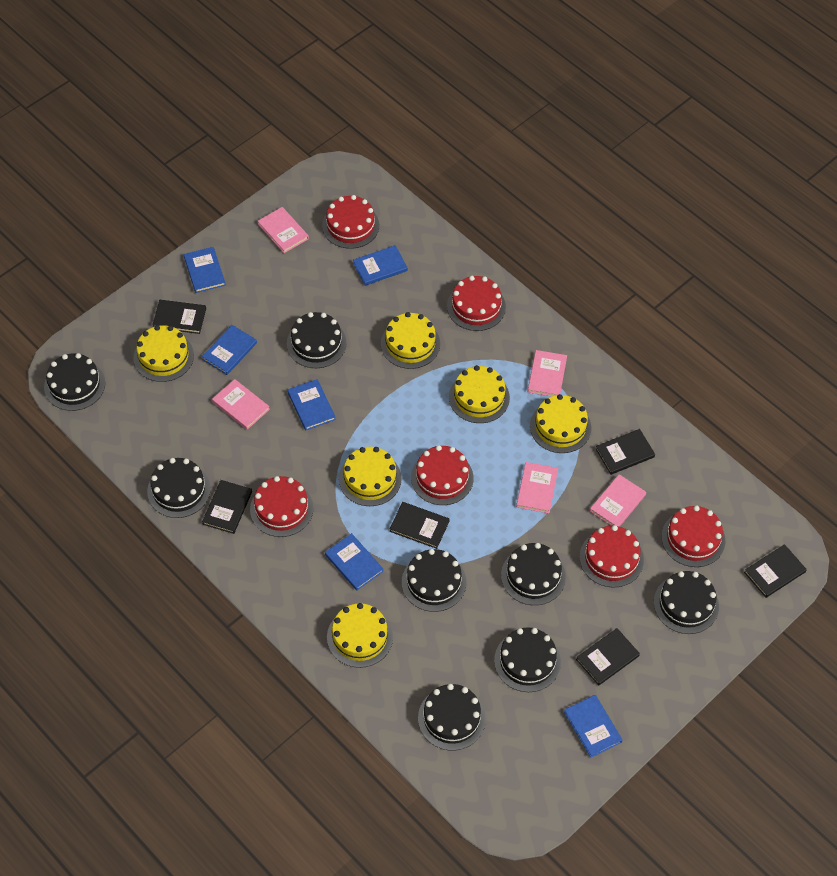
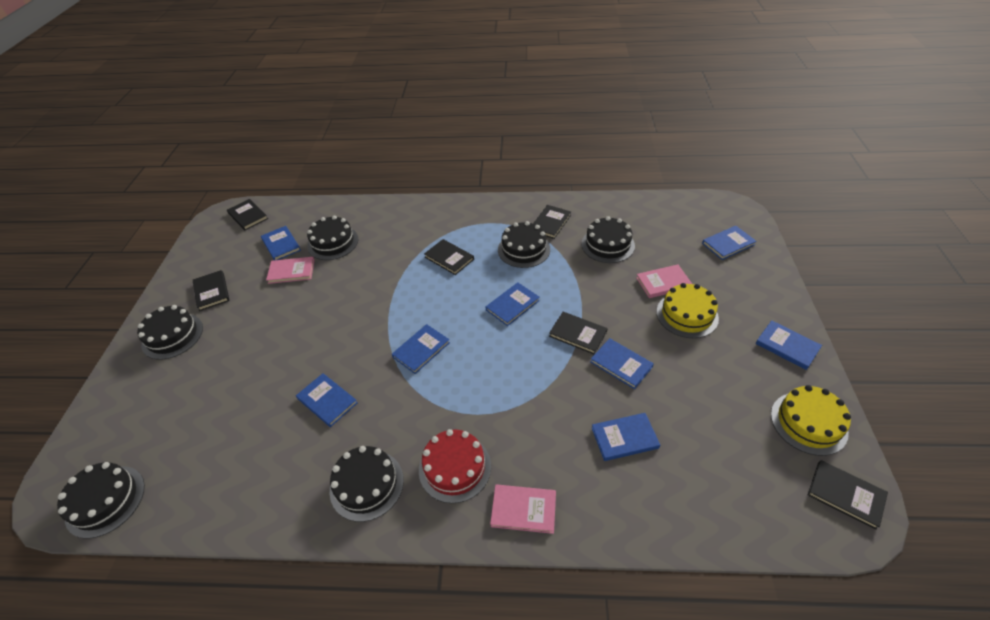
black cake: 8 -> 6
blue book: 6 -> 8
pink book: 5 -> 3
red cake: 6 -> 1
yellow cake: 6 -> 2

